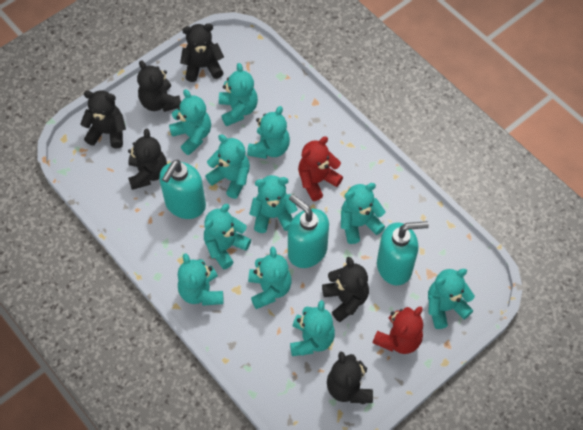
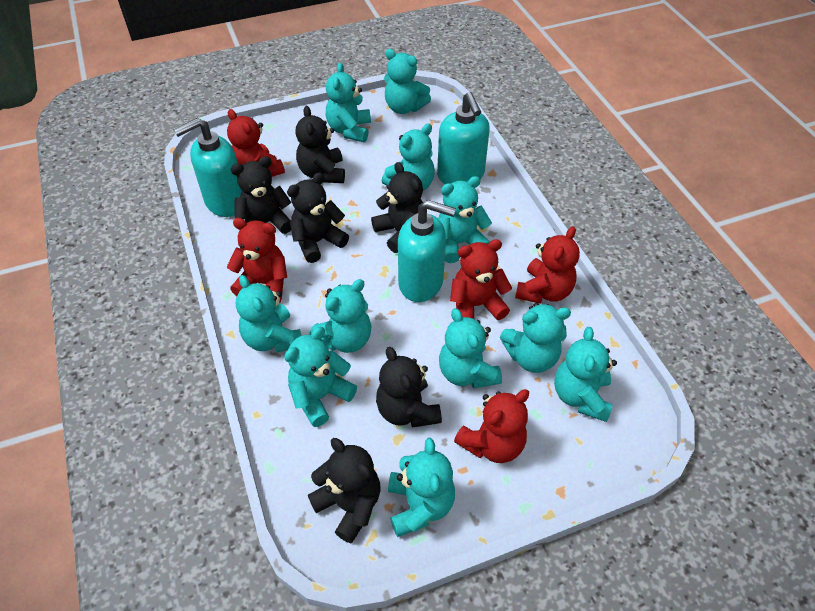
red teddy bear: 2 -> 5

